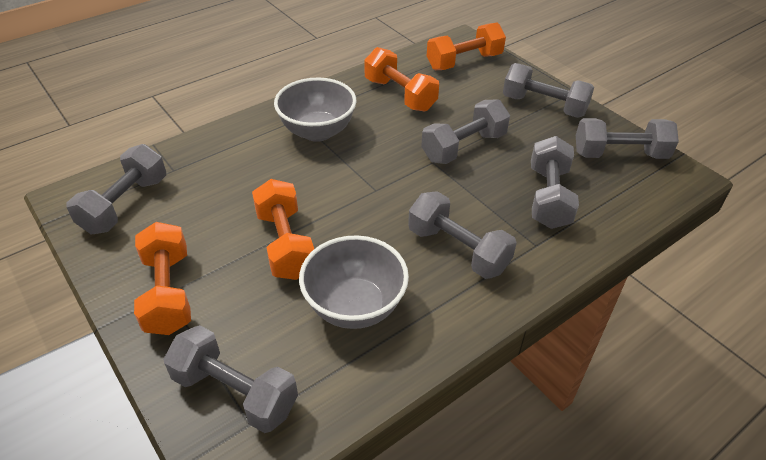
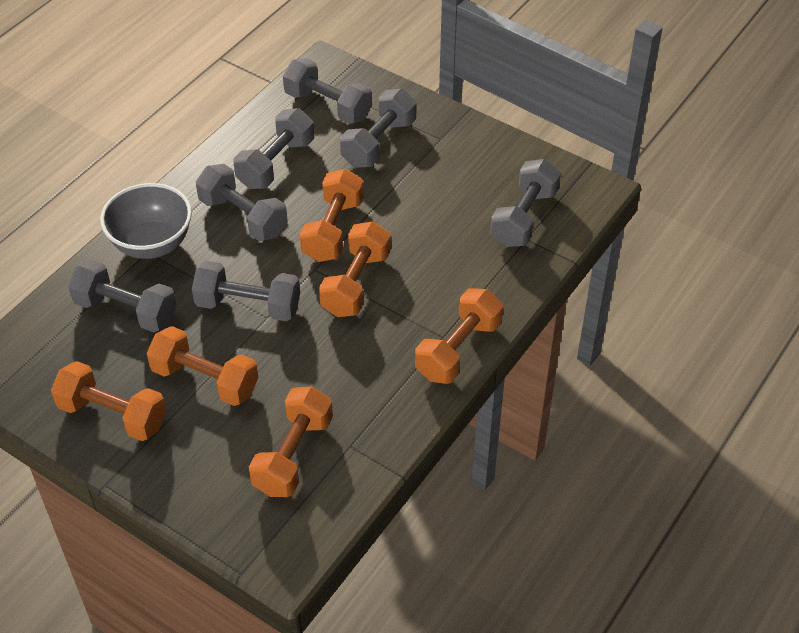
grey bowl: 2 -> 1
orange dumbbell: 4 -> 6

